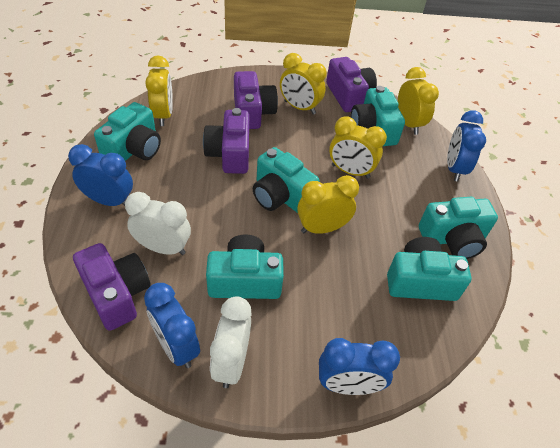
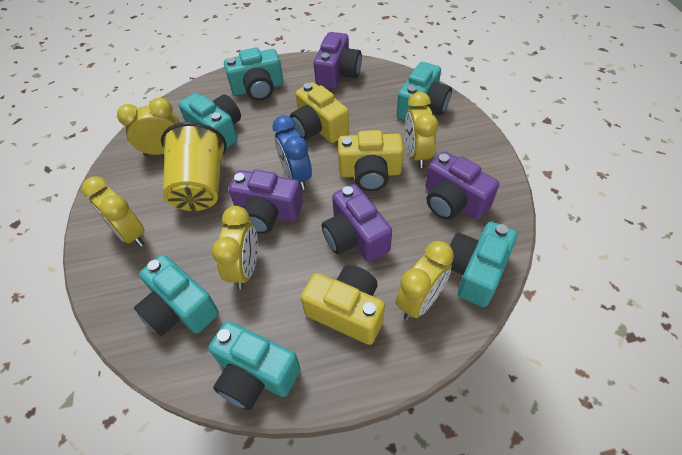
blue clock: 4 -> 1
white clock: 2 -> 0
yellow camera: 0 -> 3
yellow cup: 0 -> 1

